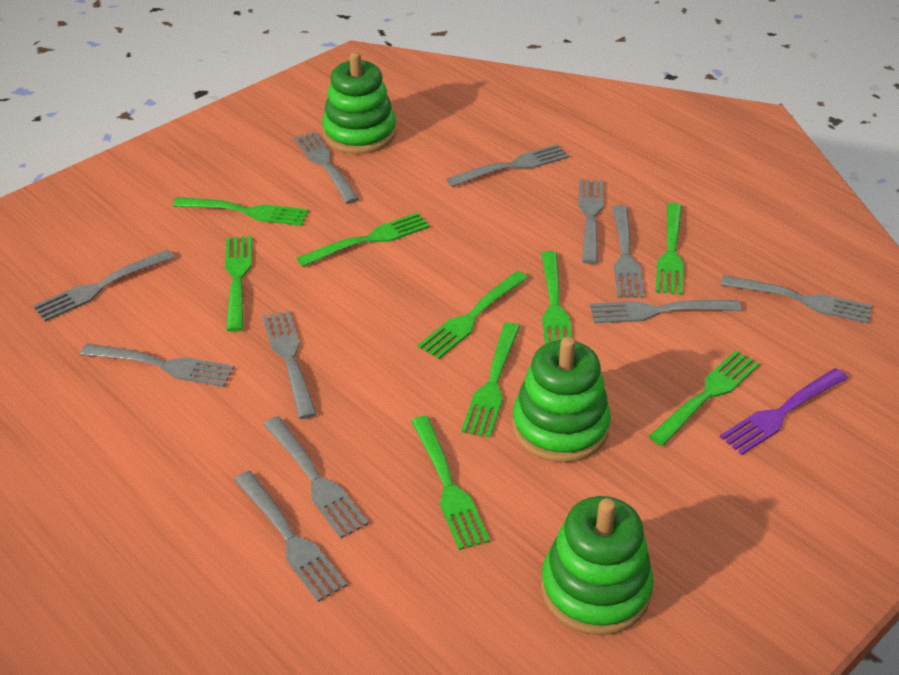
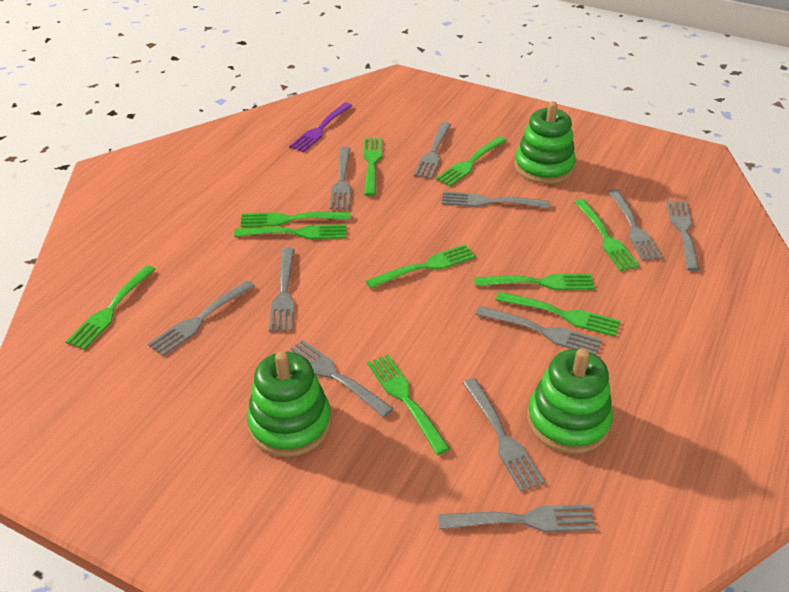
green fork: 9 -> 10

